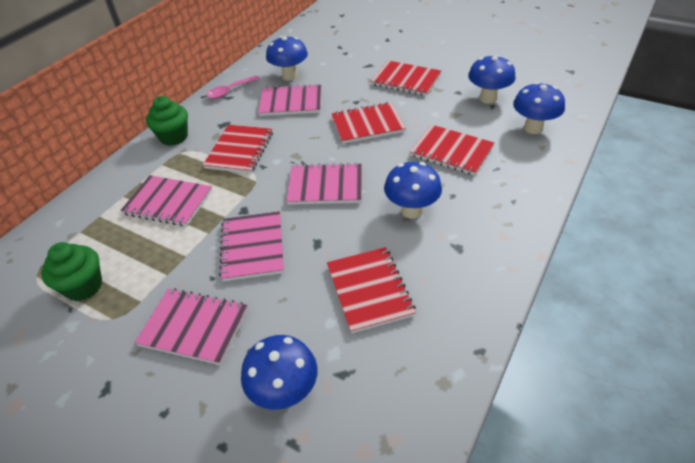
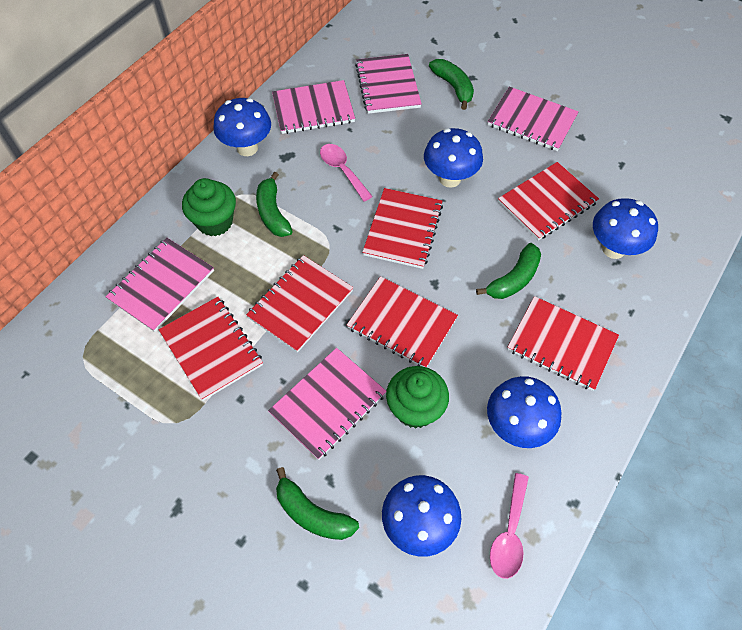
green banana: 0 -> 4
pink spoon: 1 -> 2
red notebook: 5 -> 6

